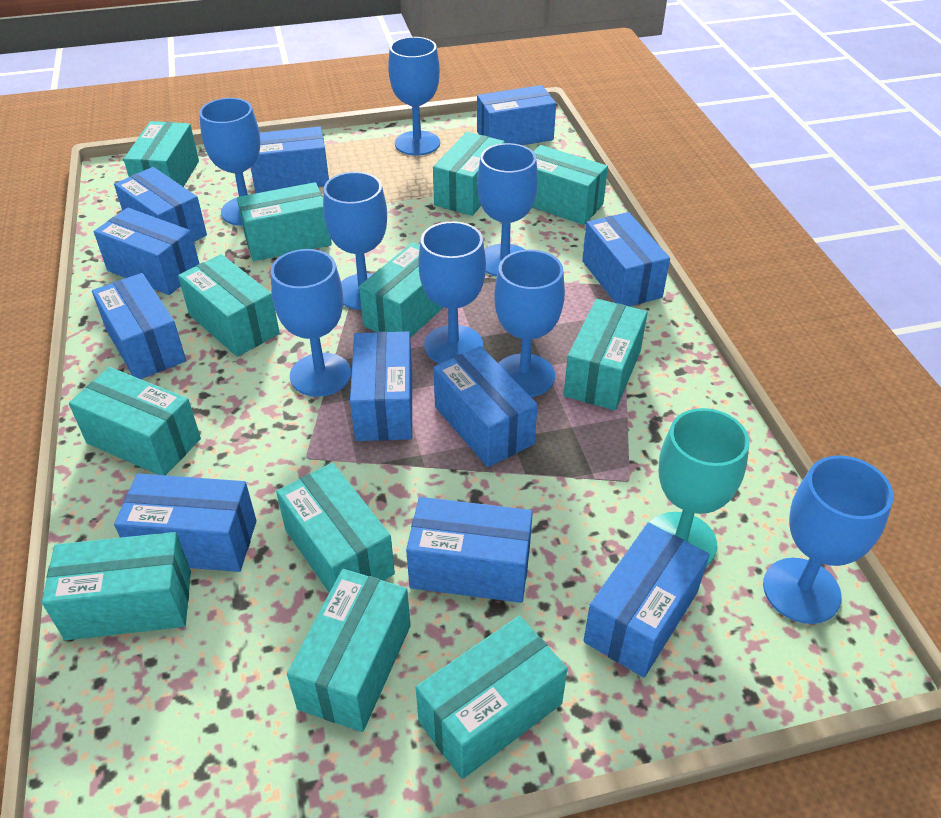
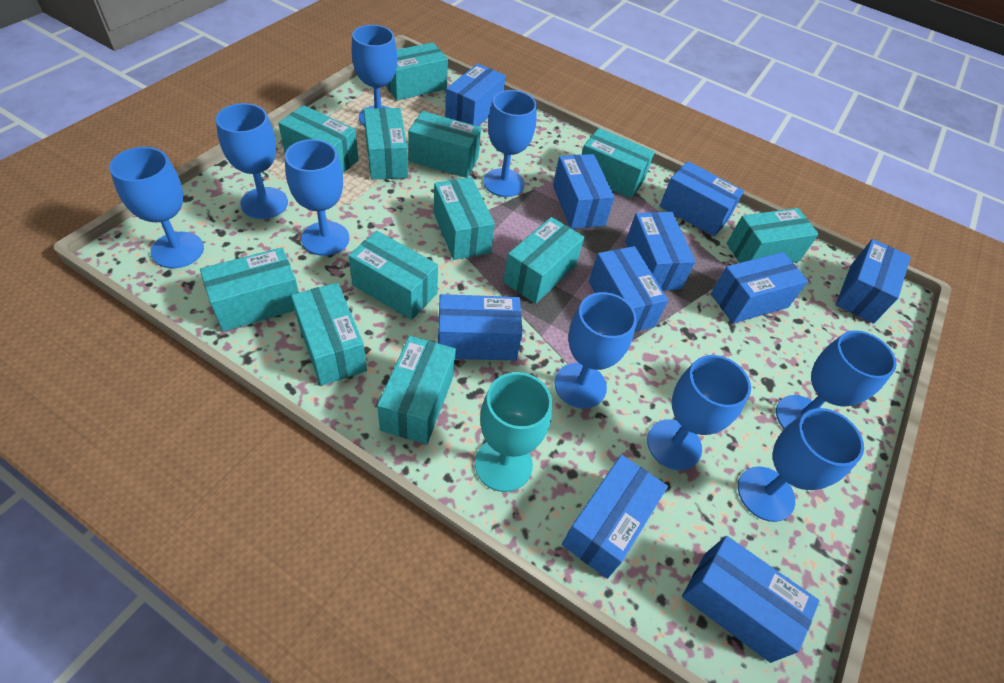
blue box: 11 -> 10
blue goblet: 8 -> 9

